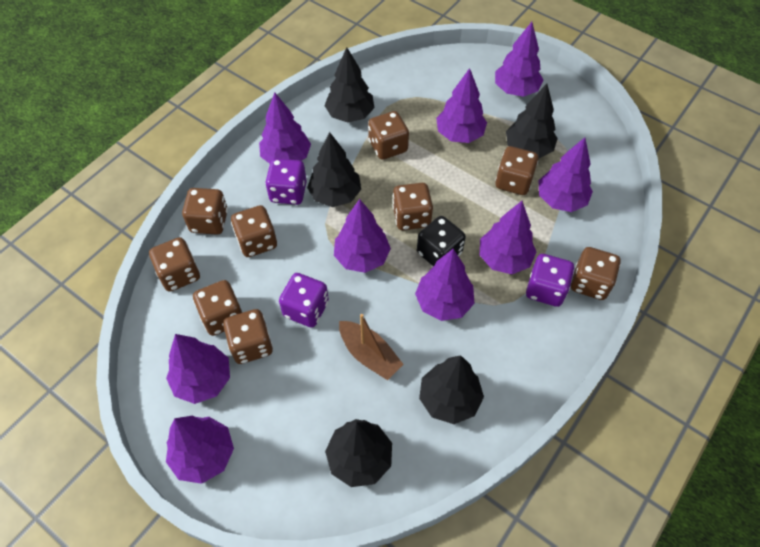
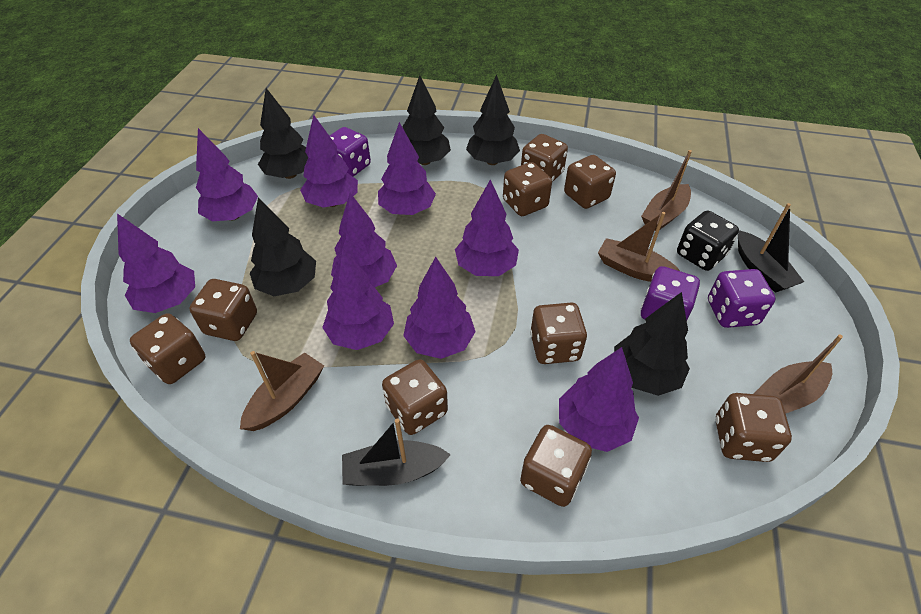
black boat: 0 -> 2
brown boat: 1 -> 4

